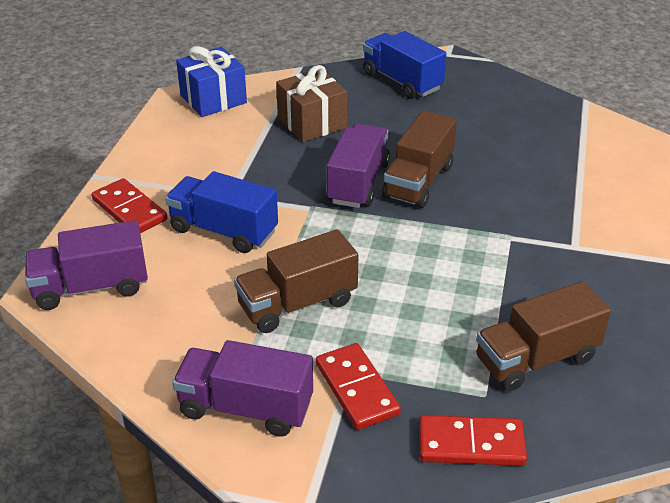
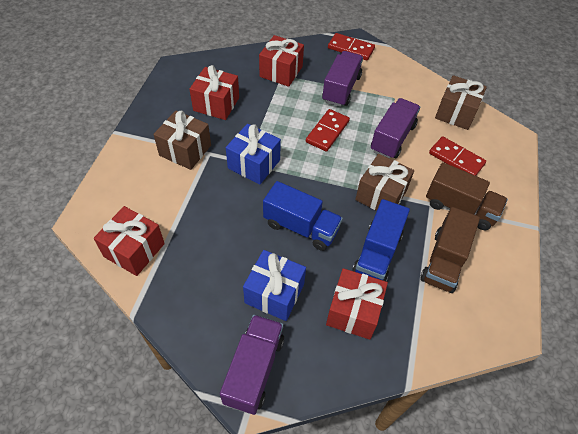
blue gift: 1 -> 2
brown gift: 1 -> 3
brown truck: 3 -> 2
red gift: 0 -> 4

